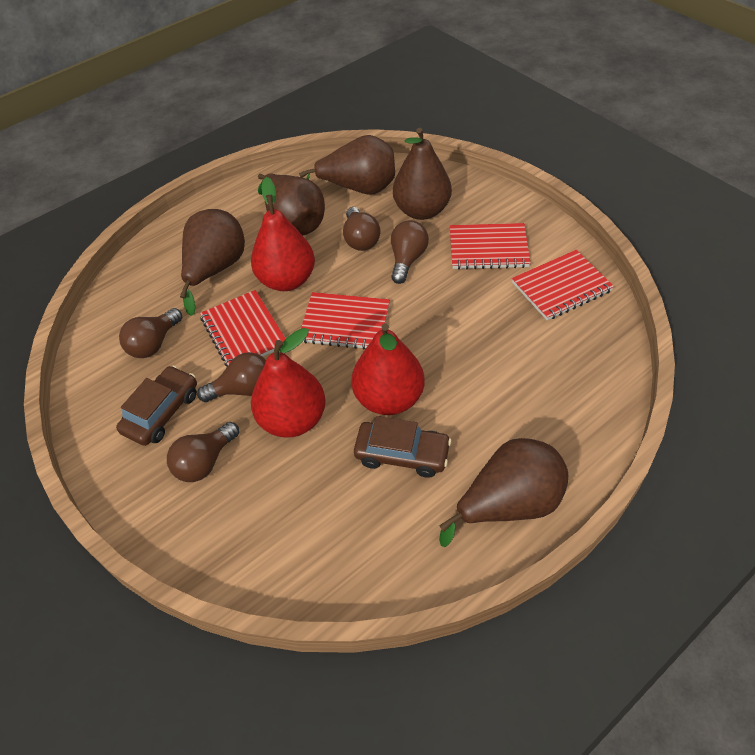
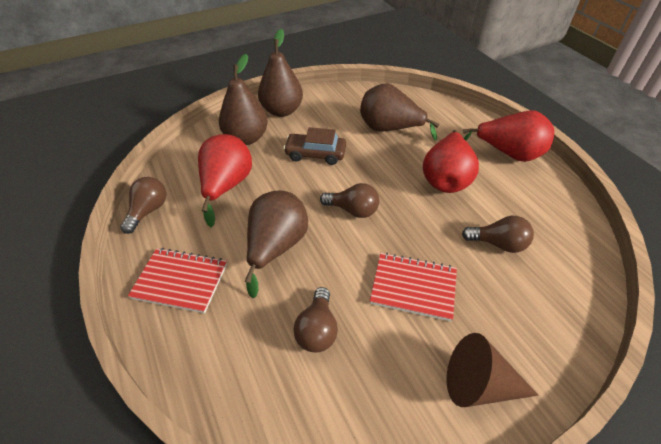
brown car: 2 -> 1
brown cone: 0 -> 1
brown light bulb: 5 -> 4
brown pear: 5 -> 4
red notebook: 4 -> 2

